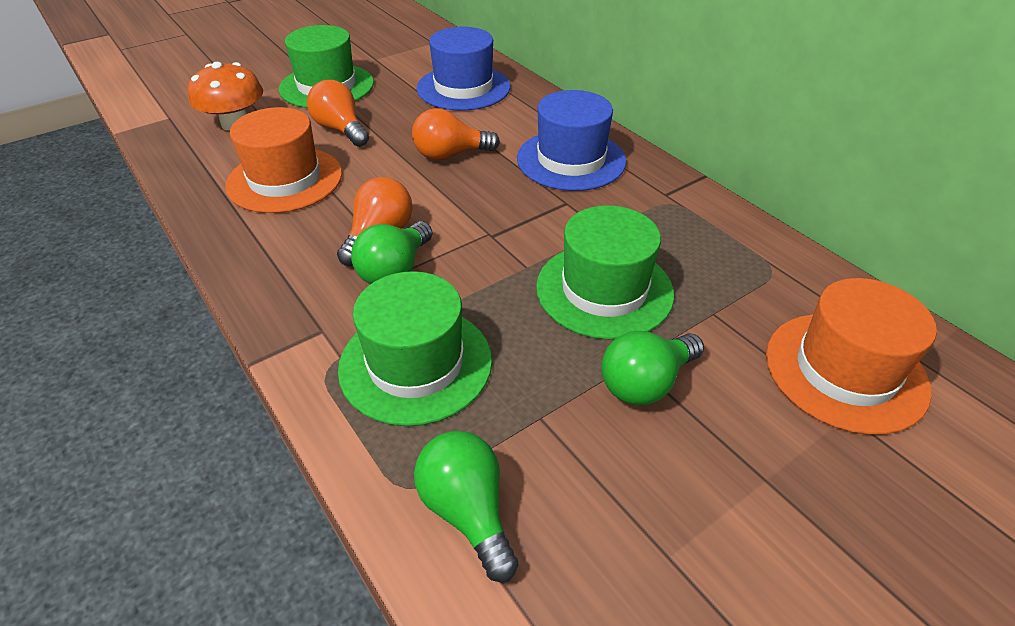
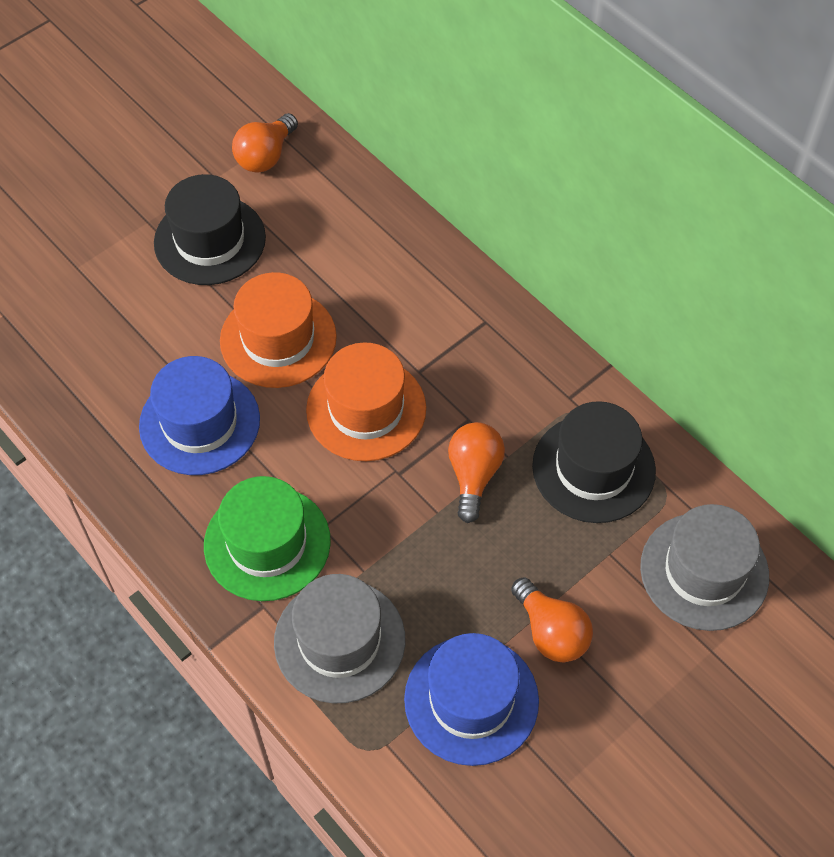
black hat: 0 -> 2
green hat: 3 -> 1
green light bulb: 3 -> 0
grey hat: 0 -> 2
orange mushroom: 1 -> 0

